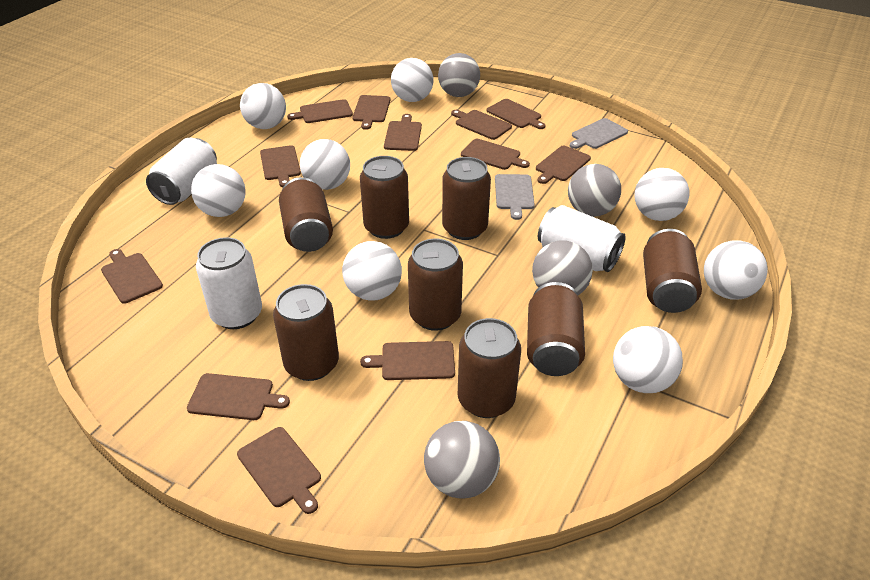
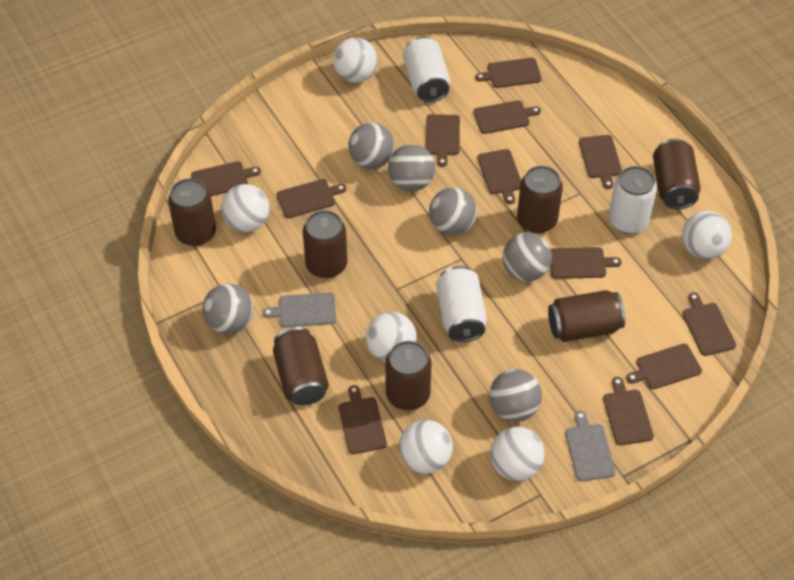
brown can: 8 -> 7
grey ball: 4 -> 6
white ball: 8 -> 6

